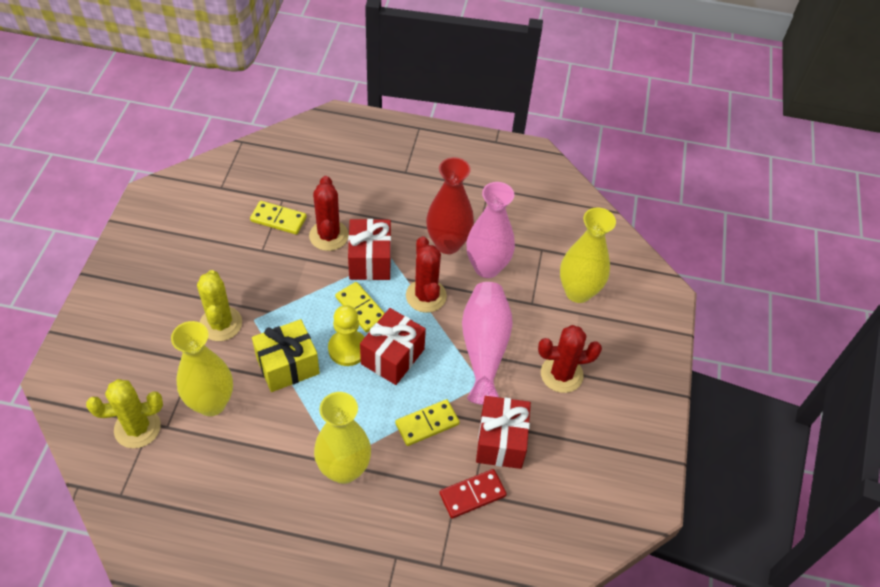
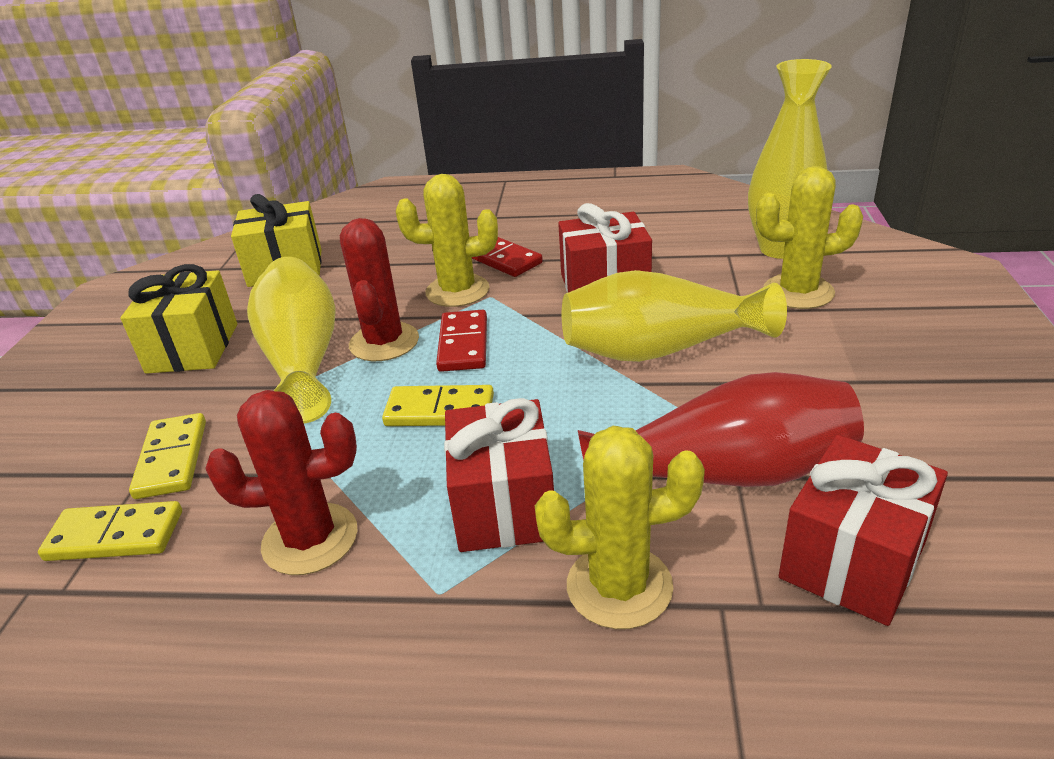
pink vase: 2 -> 0
red cactus: 3 -> 2
red domino: 1 -> 2
yellow cactus: 2 -> 3
yellow gift: 1 -> 2
yellow pawn: 1 -> 0

